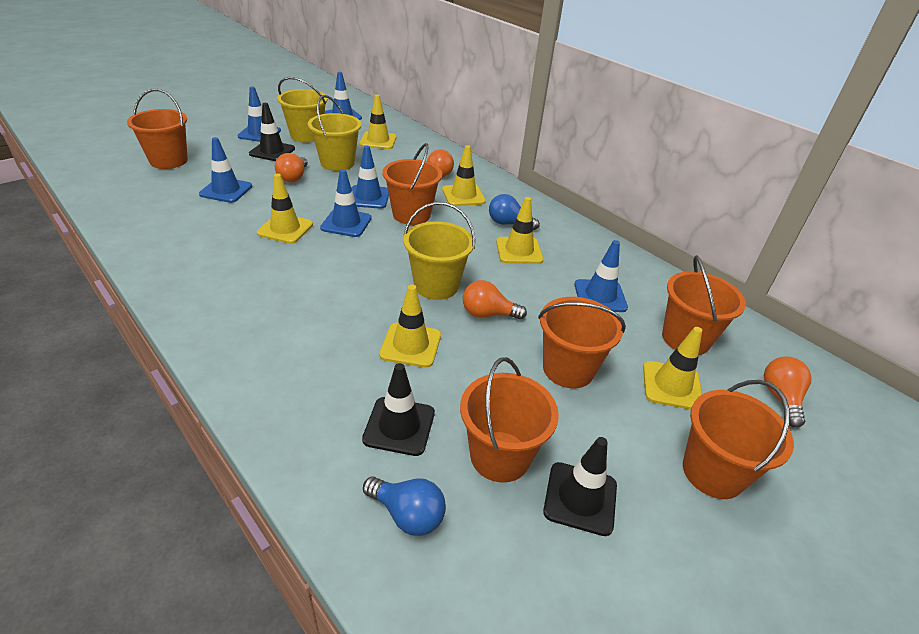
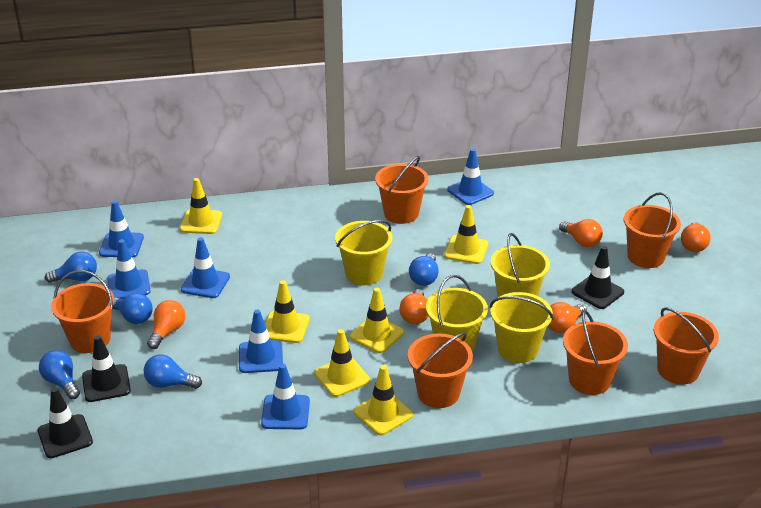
blue light bulb: 2 -> 5
orange light bulb: 4 -> 5
yellow bucket: 3 -> 4

